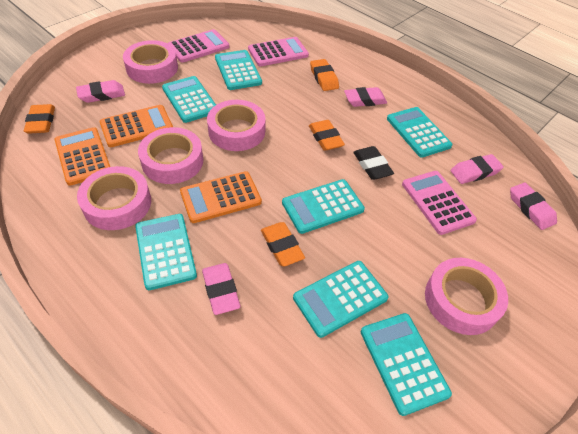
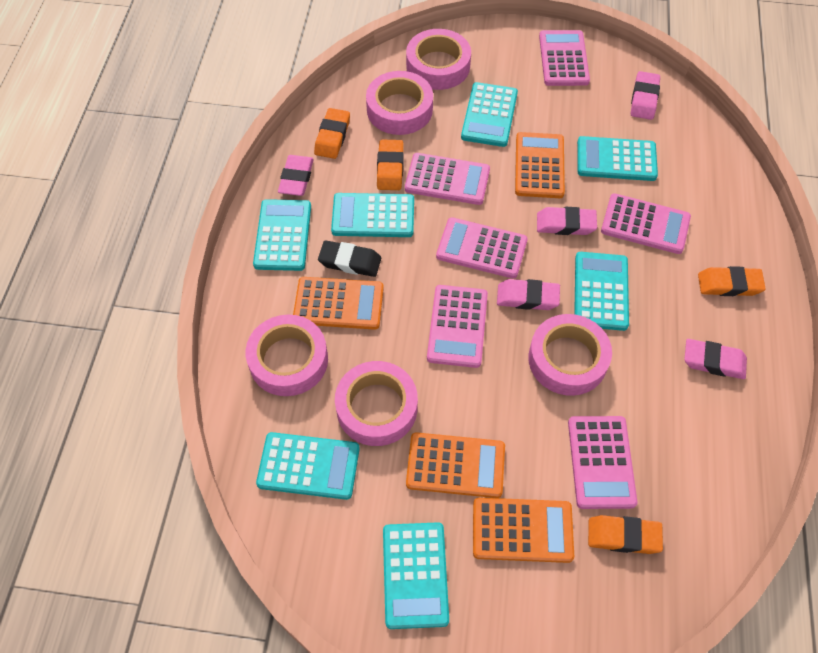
orange calculator: 3 -> 4
pink calculator: 3 -> 6

